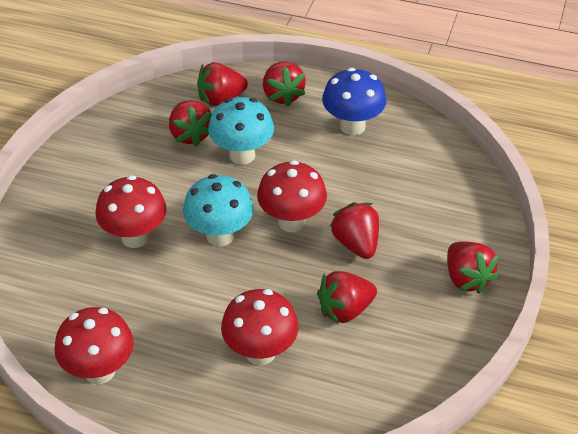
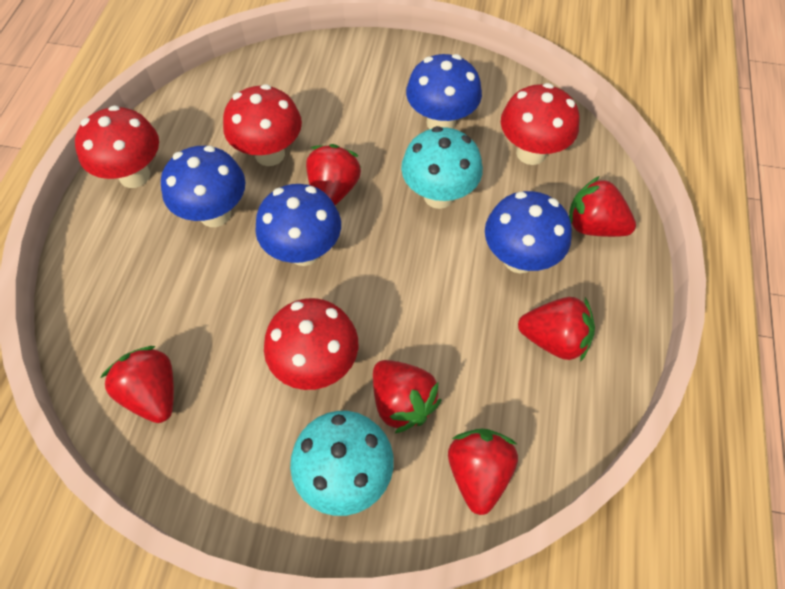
blue mushroom: 1 -> 4

